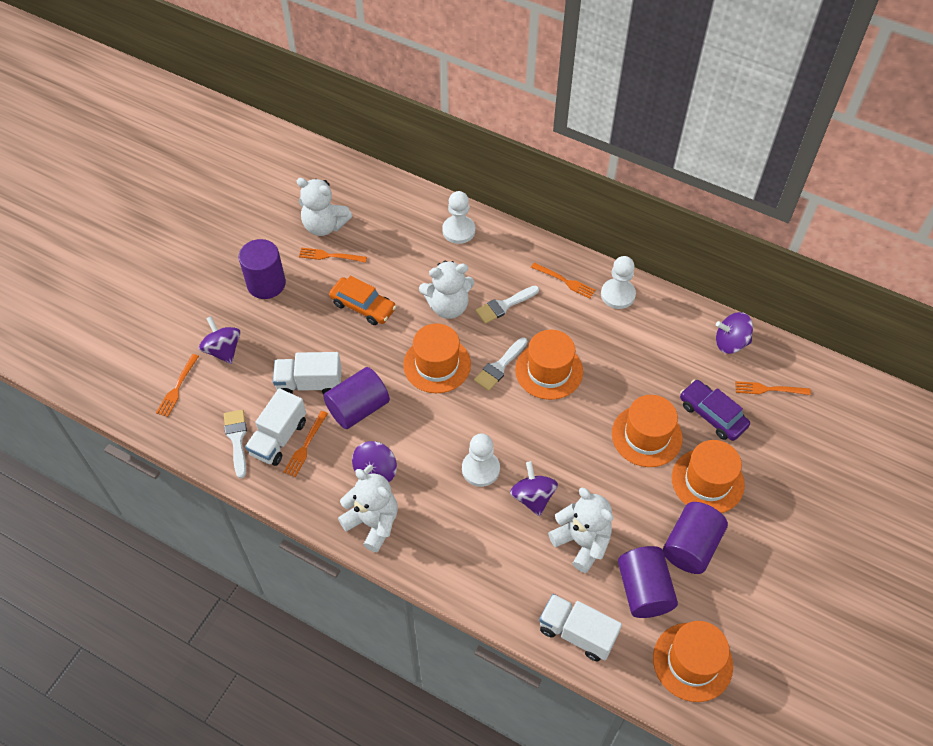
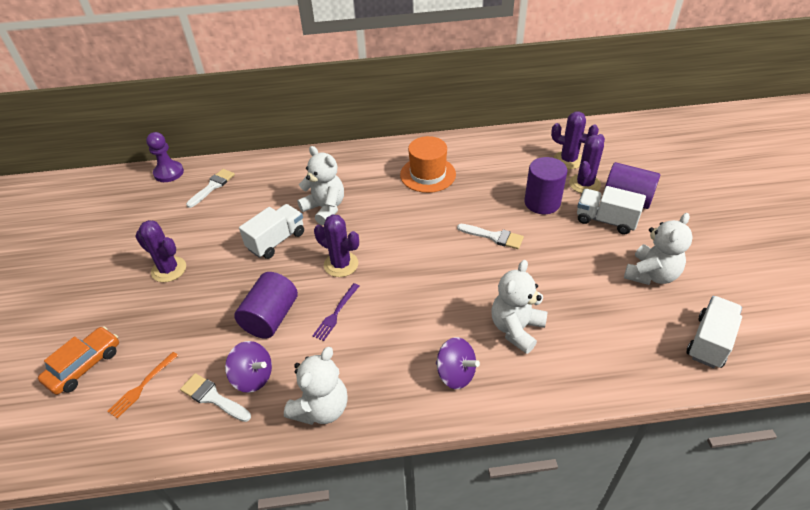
orange fork: 5 -> 1
orange hat: 5 -> 1
purple cactus: 0 -> 4
purple car: 1 -> 0
purple cylinder: 4 -> 3
purple fork: 0 -> 1
purple pawn: 0 -> 1
purple spinning top: 4 -> 2
white pawn: 3 -> 0

